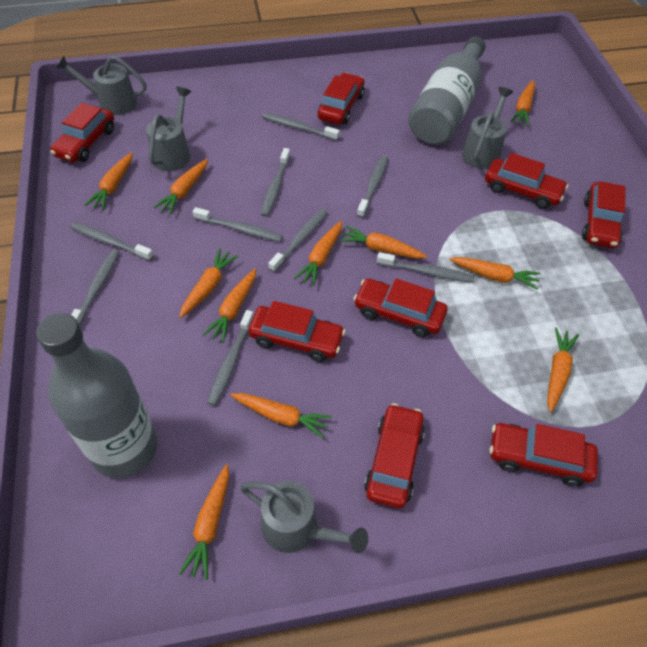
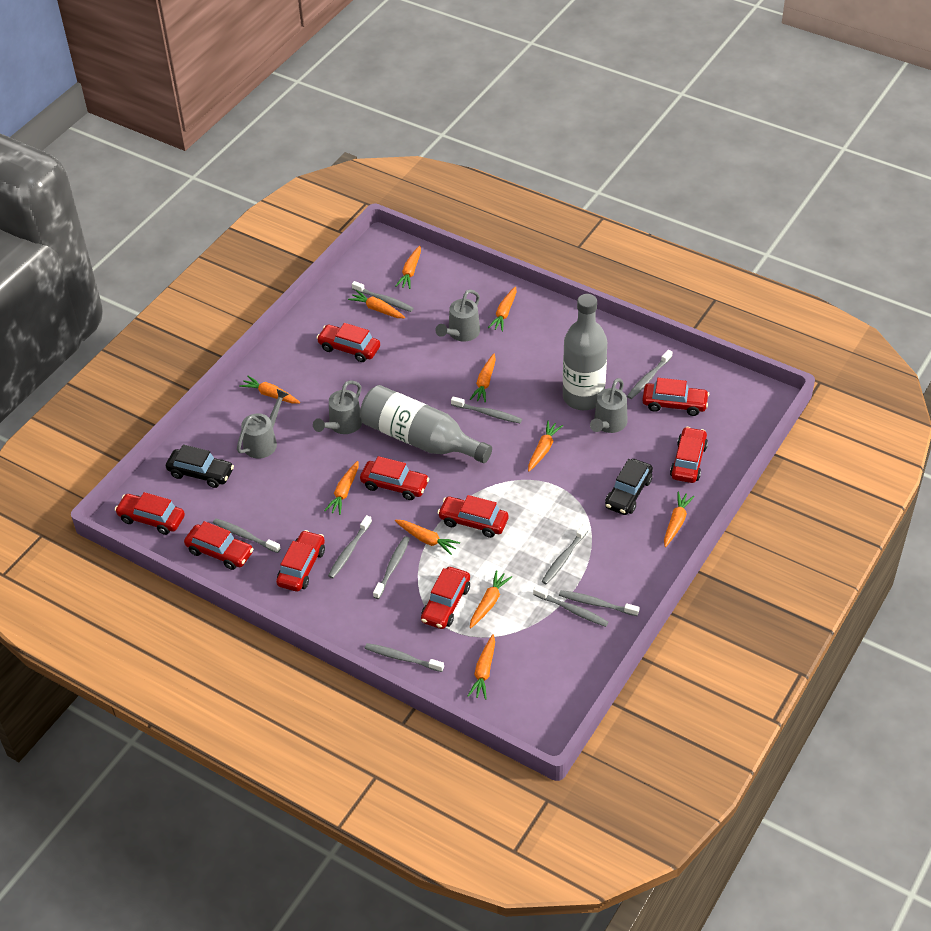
black car: 0 -> 2
grey toothbrush: 9 -> 10
red car: 8 -> 9

